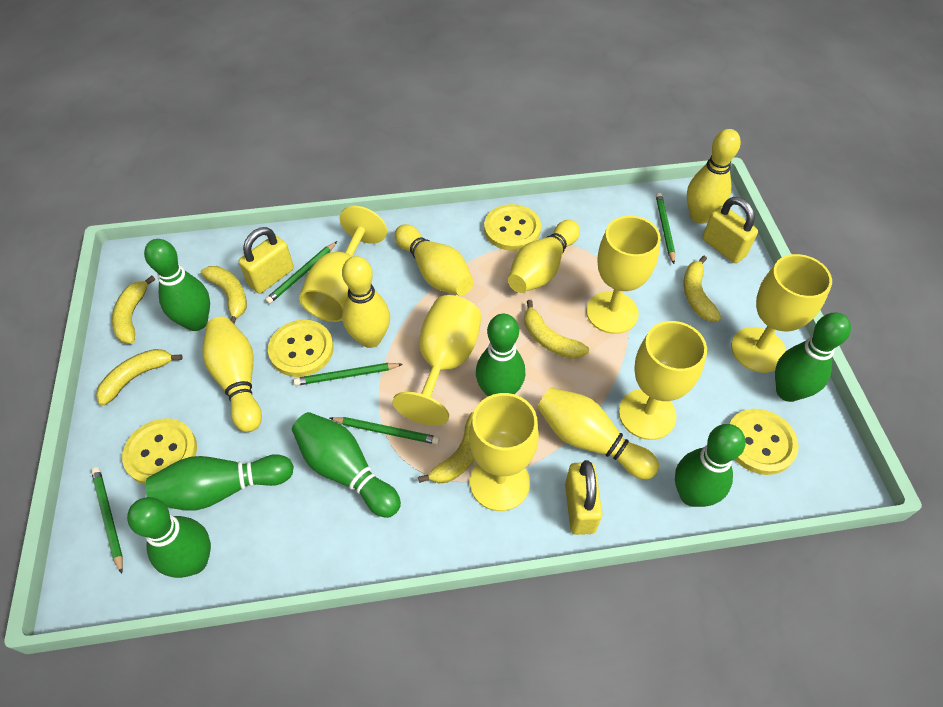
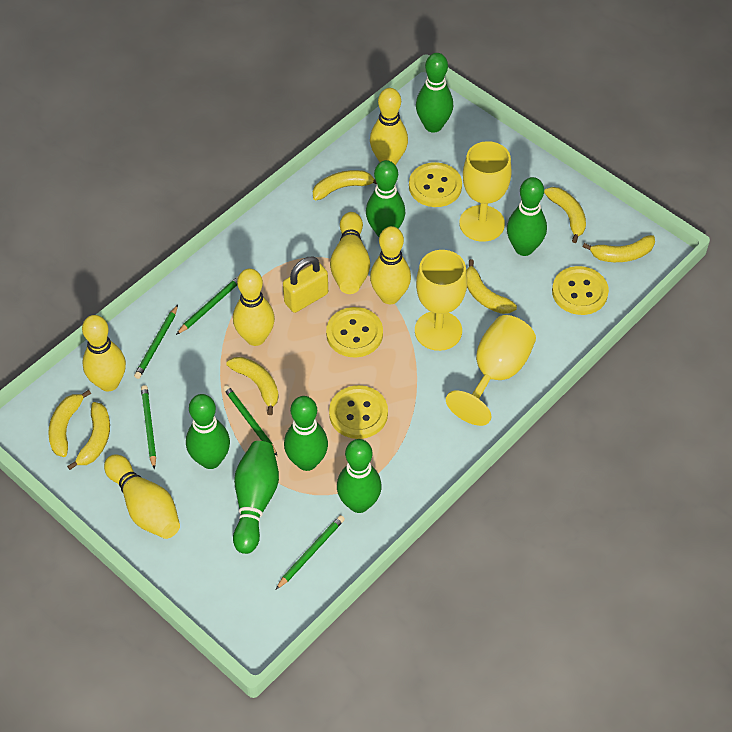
yellow banana: 6 -> 7
yellow goblet: 6 -> 3
yellow padlock: 3 -> 1

